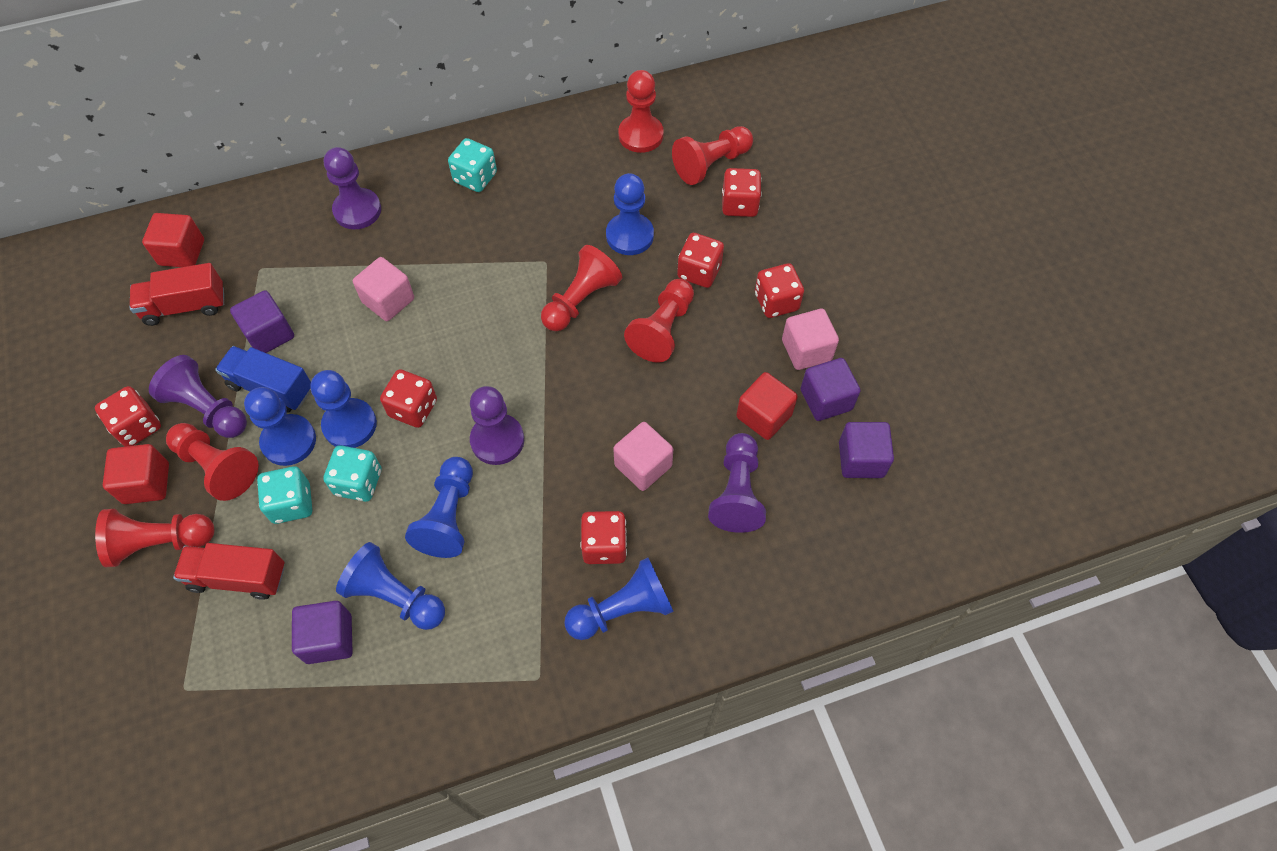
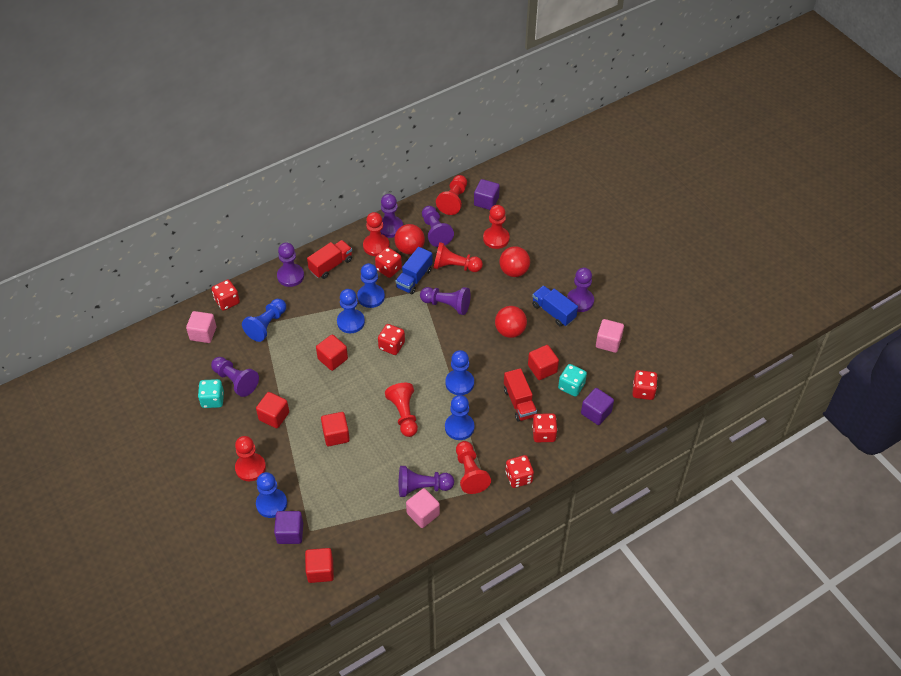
blue truck: 1 -> 2
purple cube: 4 -> 3
purple pawn: 4 -> 7
red ball: 0 -> 3
red cube: 3 -> 5
red pawn: 6 -> 7
turquoise dice: 3 -> 2

